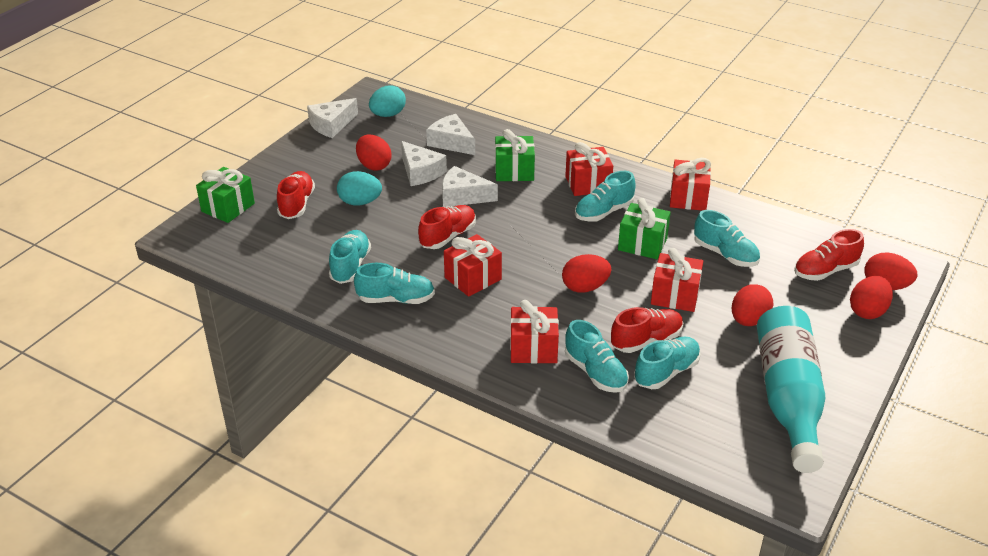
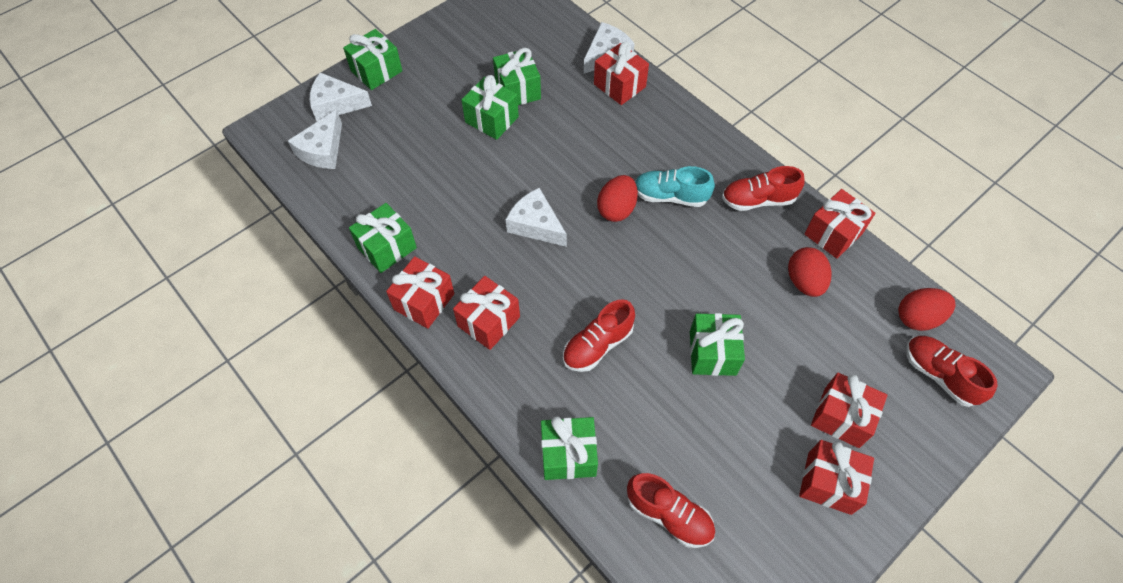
green gift: 3 -> 6
red egg: 5 -> 3
red gift: 5 -> 6
turquoise bottle: 1 -> 0
turquoise egg: 2 -> 0
turquoise shoe: 6 -> 1

